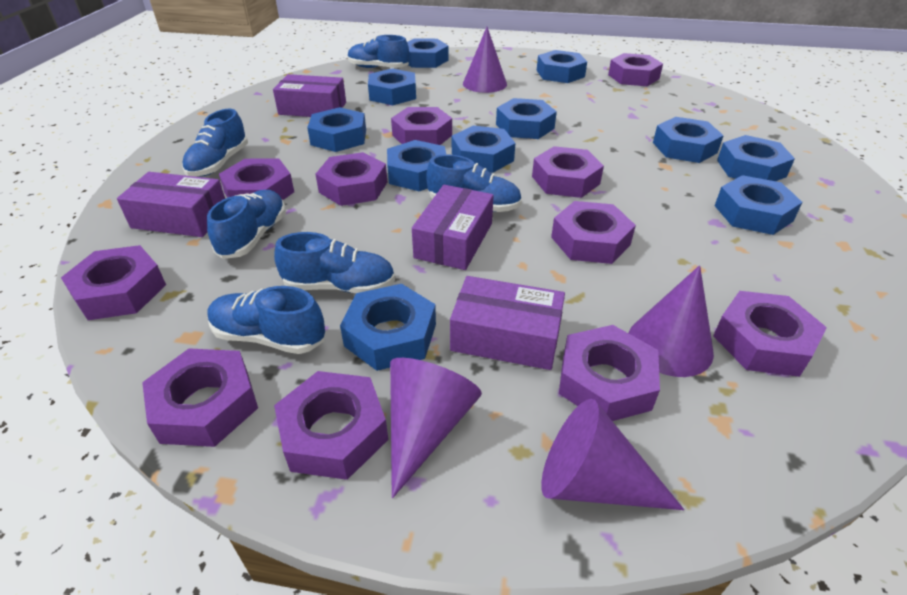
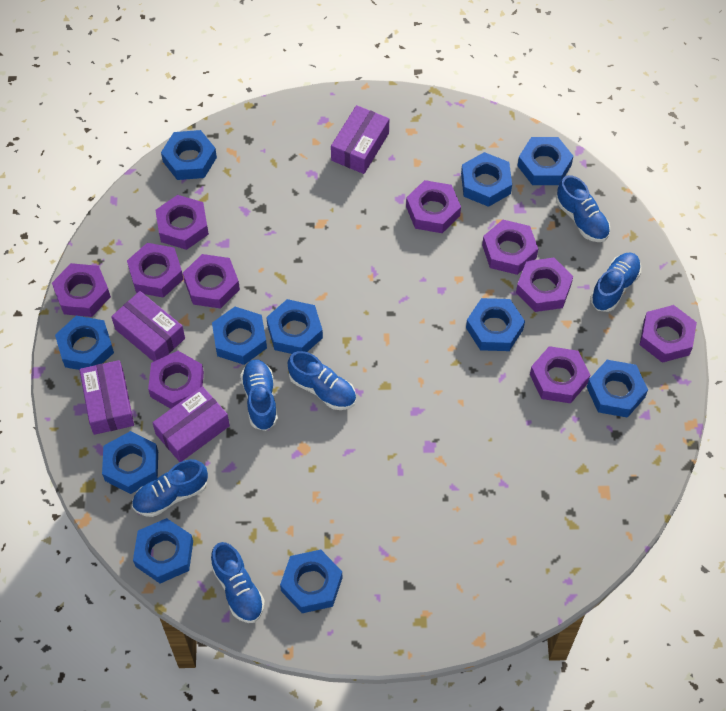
purple cone: 4 -> 0
purple nut: 11 -> 10

